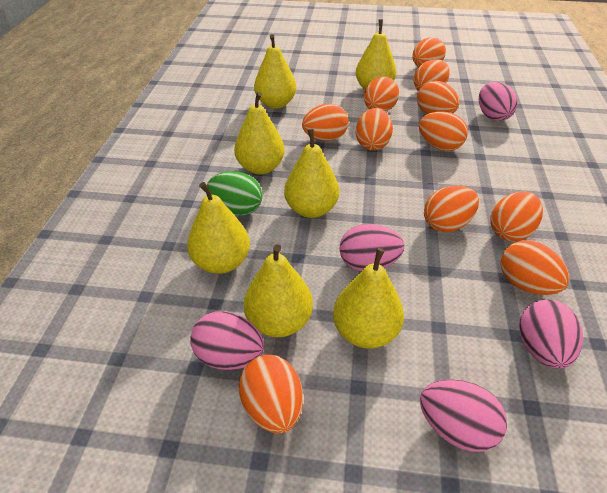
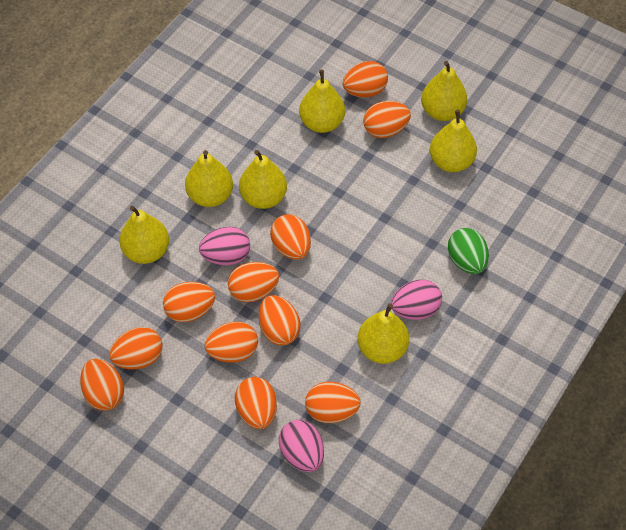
pink egg: 5 -> 3

